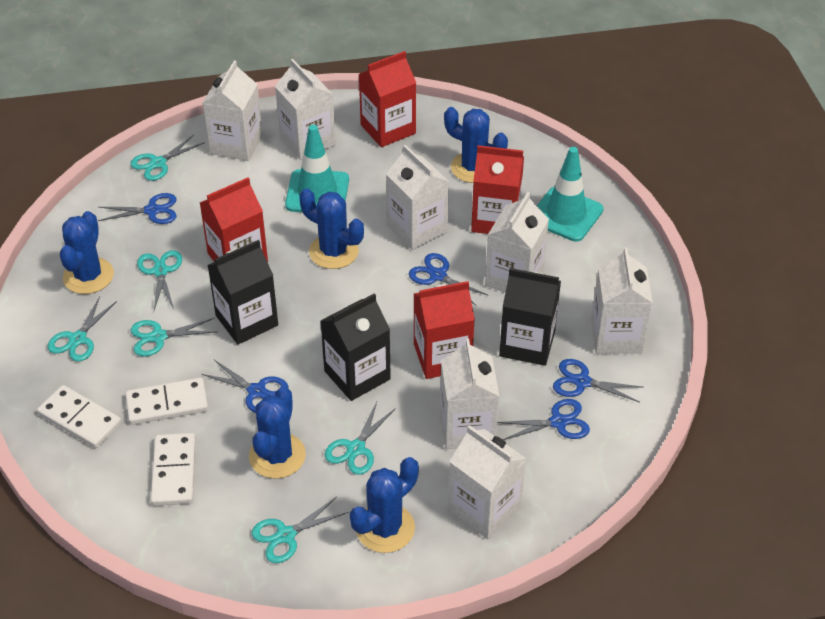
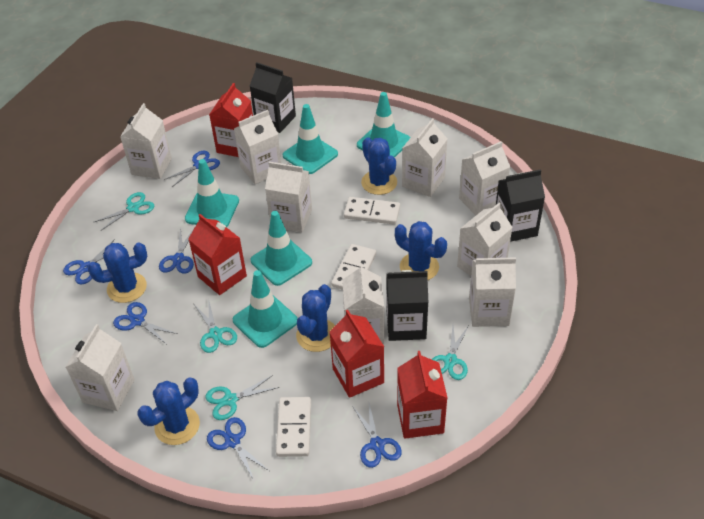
blue scissors: 5 -> 6
turquoise scissors: 6 -> 4
turquoise traffic cone: 2 -> 5
white carton: 7 -> 9

